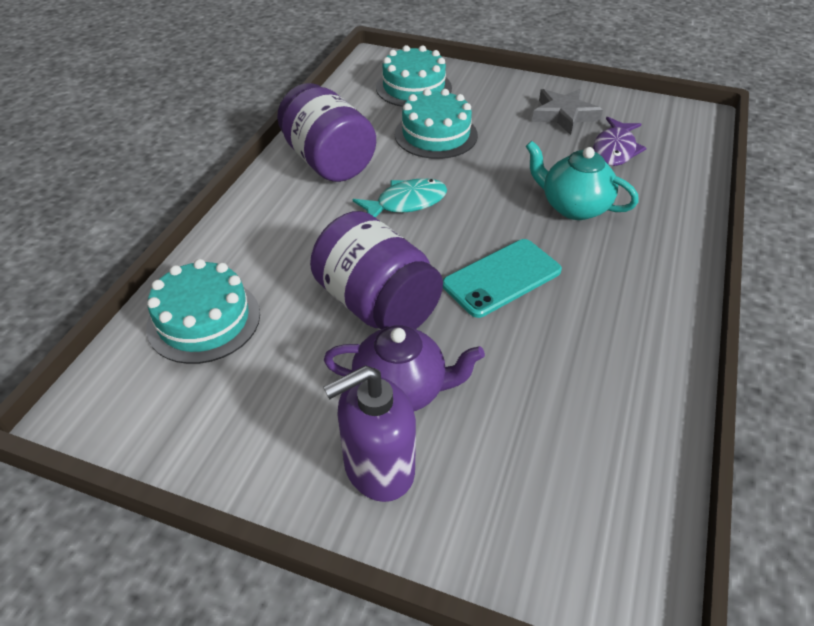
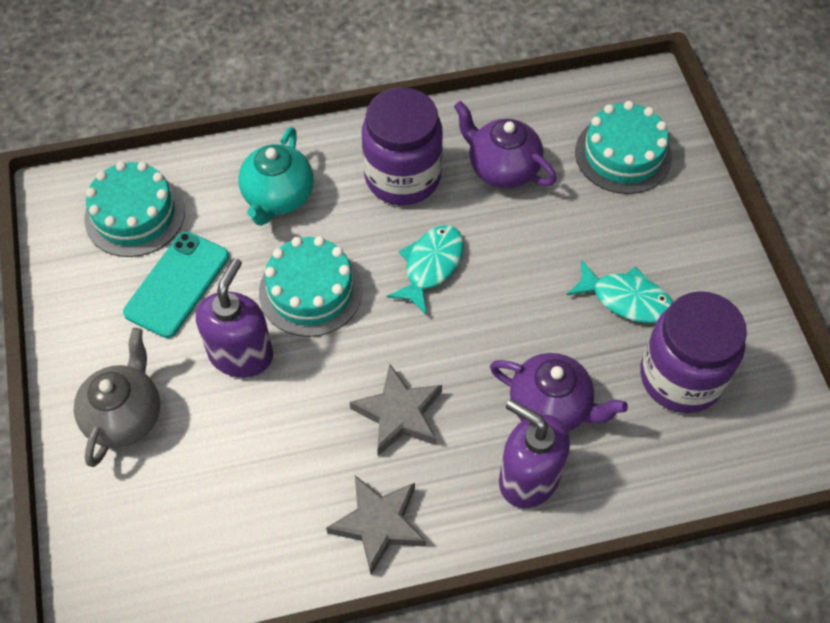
grey star: 1 -> 2
grey teapot: 0 -> 1
purple fish: 1 -> 0
purple soap dispenser: 1 -> 2
purple teapot: 1 -> 2
turquoise fish: 1 -> 2

